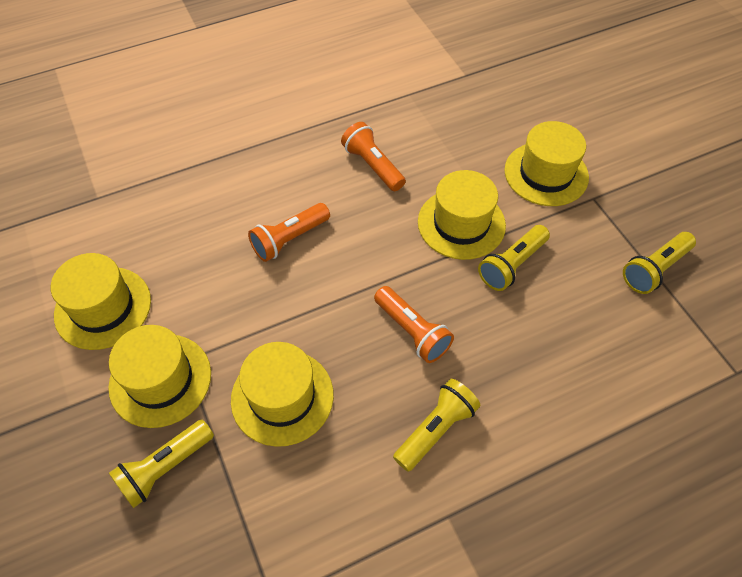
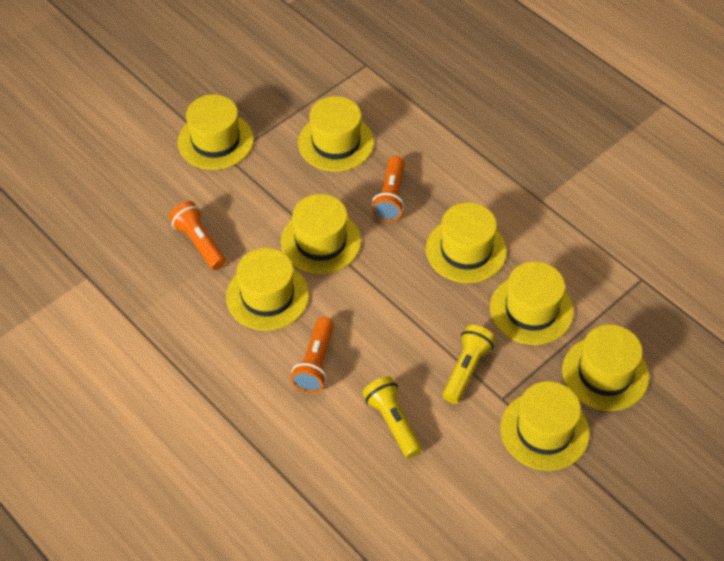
yellow flashlight: 4 -> 2
yellow hat: 5 -> 8

